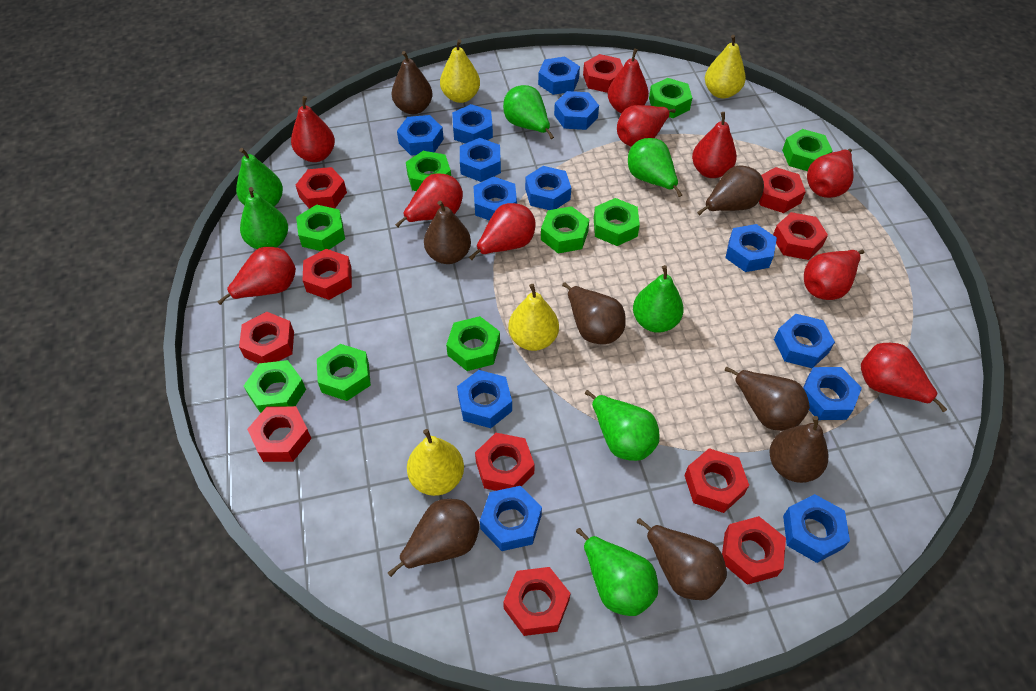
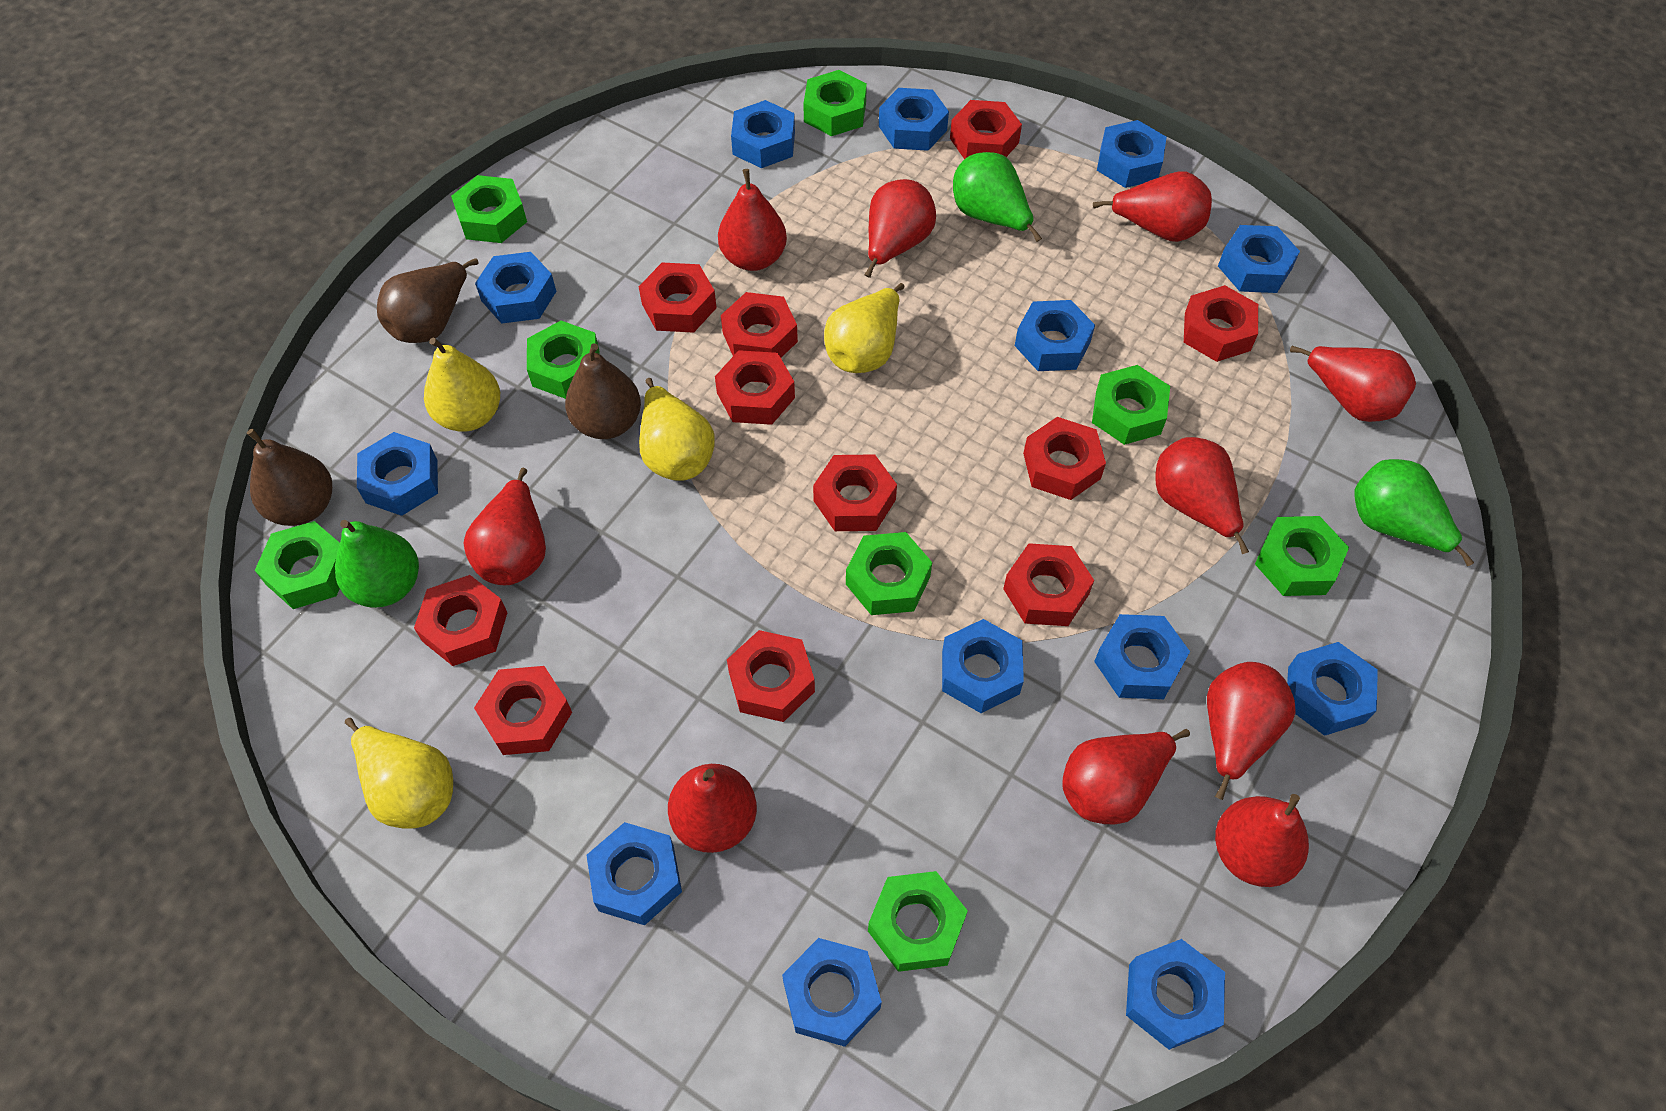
brown pear: 8 -> 3
green nut: 9 -> 8
green pear: 7 -> 3

